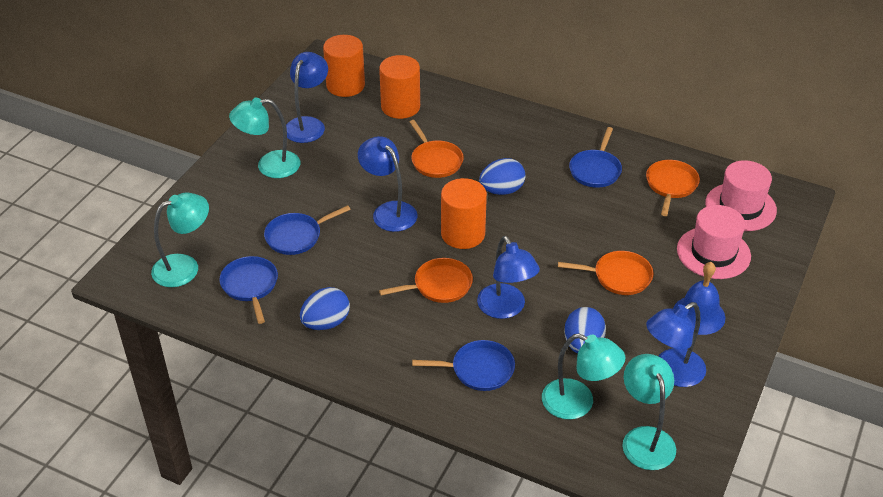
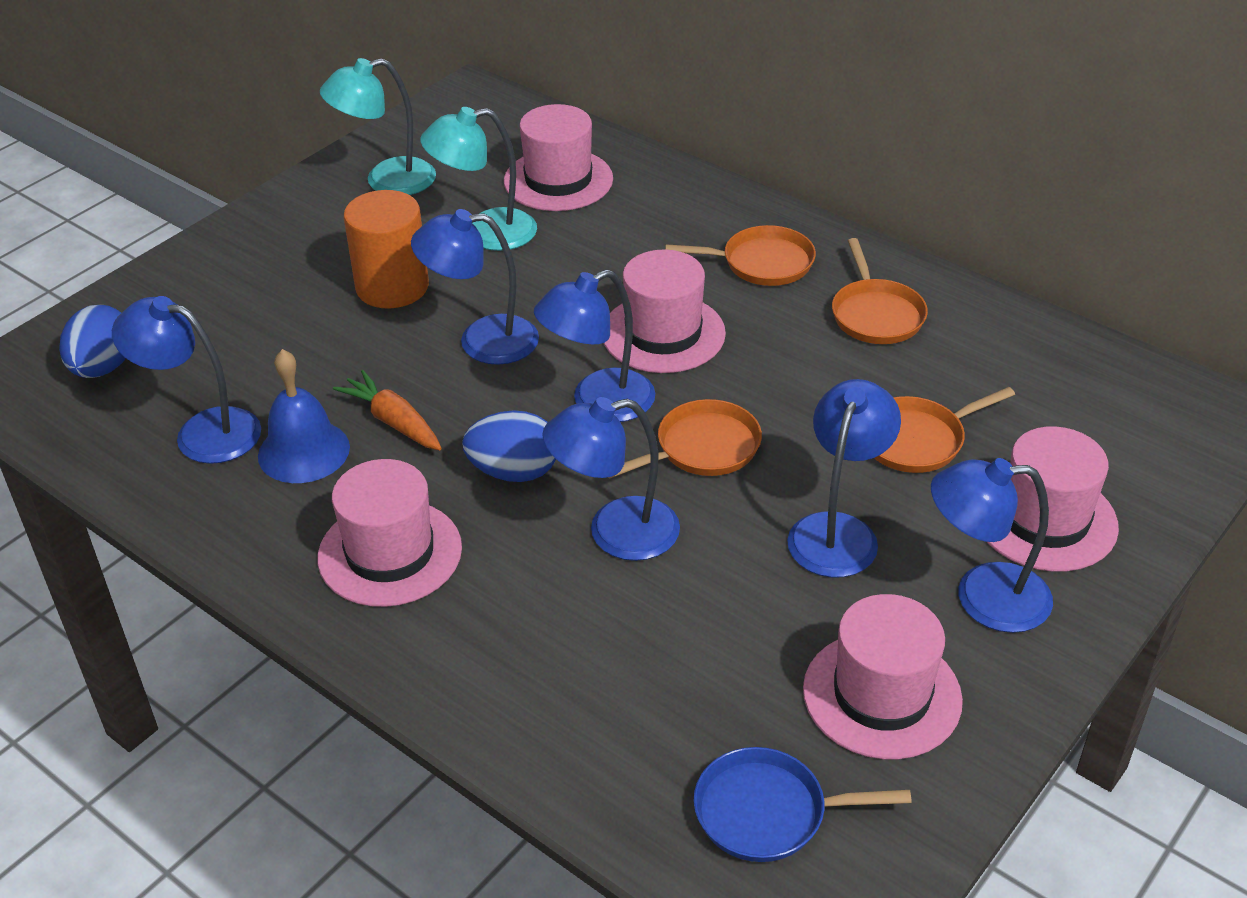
blue egg: 3 -> 2
blue lamp: 4 -> 6
blue pan: 4 -> 1
orange carrot: 0 -> 1
orange cylinder: 3 -> 1
pink hat: 2 -> 5
turquoise lamp: 4 -> 2

